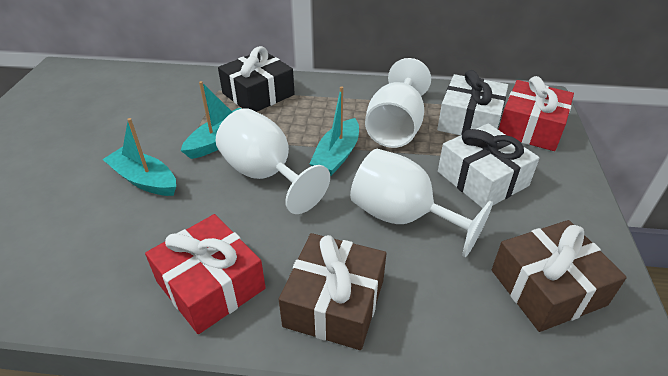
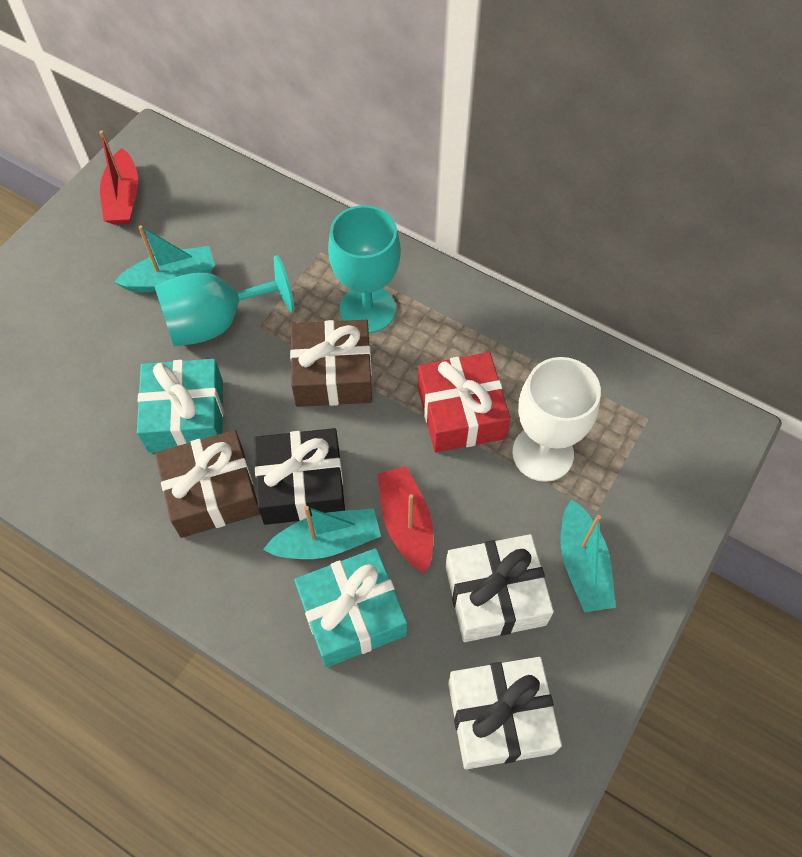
red boat: 0 -> 2
red gift: 2 -> 1
turquoise gift: 0 -> 2
turquoise goblet: 0 -> 2
white goblet: 3 -> 1

